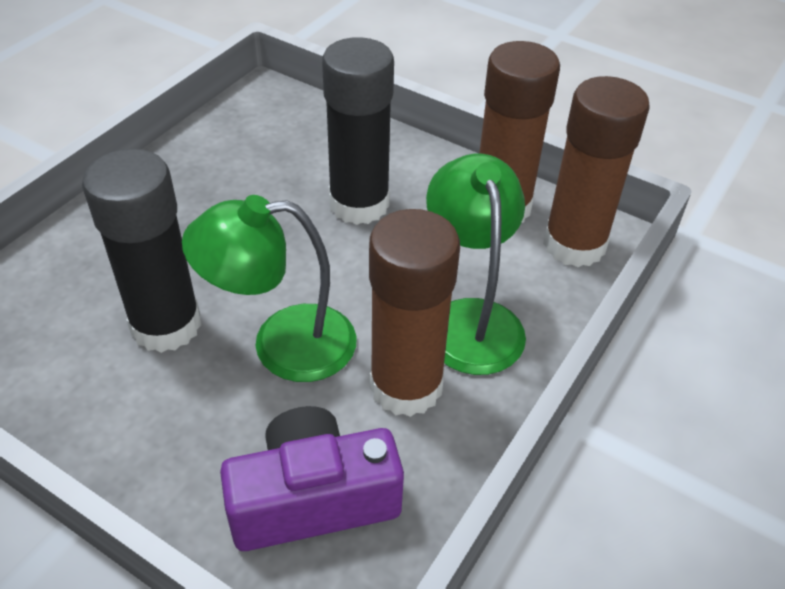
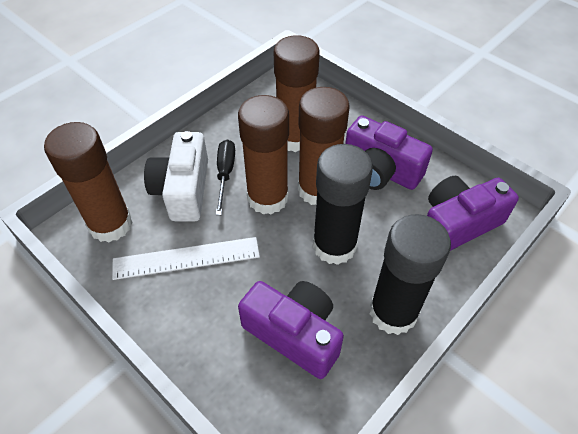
black screwdriver: 0 -> 1
brown glue stick: 3 -> 4
green lamp: 2 -> 0
purple camera: 1 -> 3
white camera: 0 -> 1
white ruler: 0 -> 1

